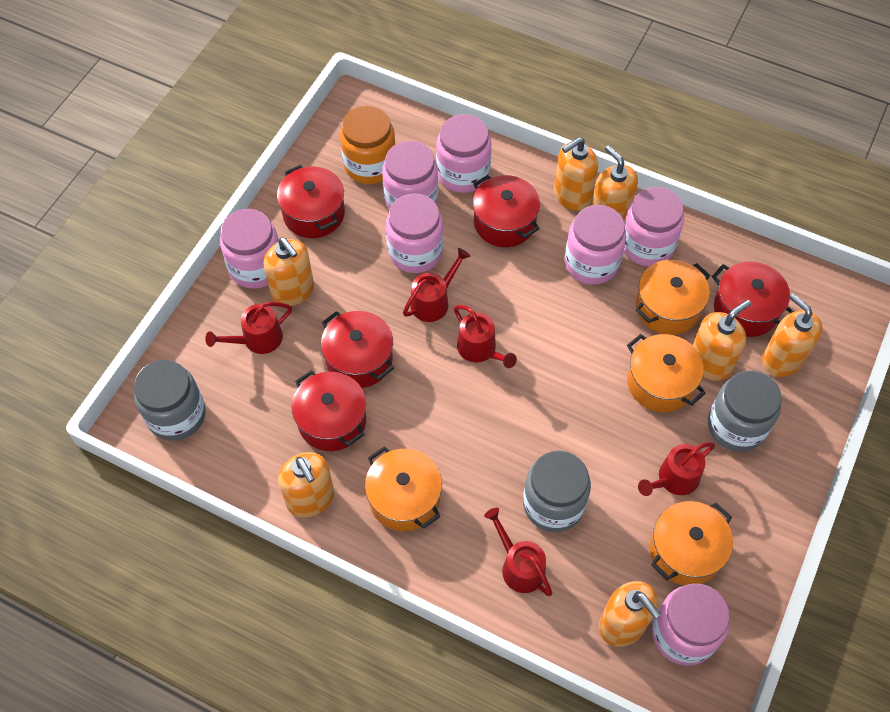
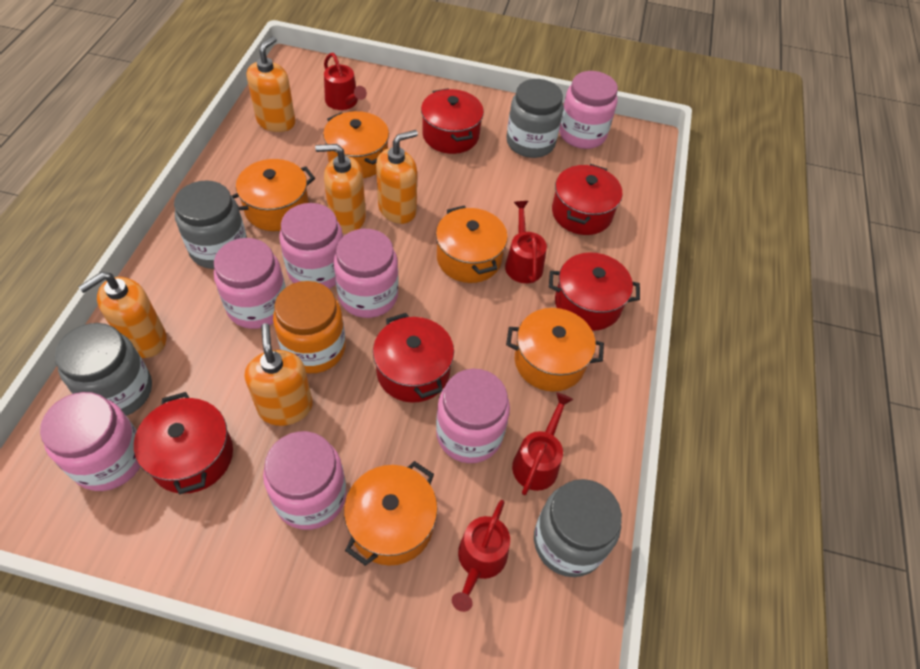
grey jar: 3 -> 4
orange pot: 4 -> 5
orange soap dispenser: 7 -> 5
red watering can: 5 -> 4

